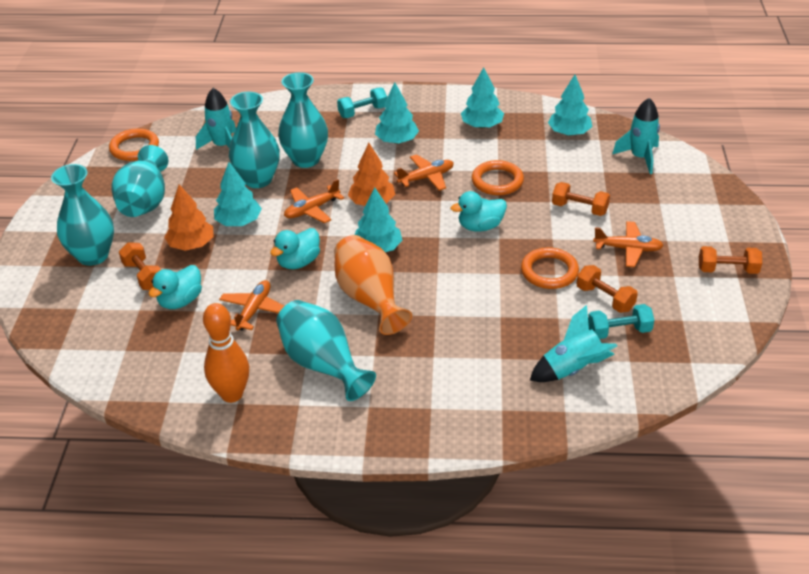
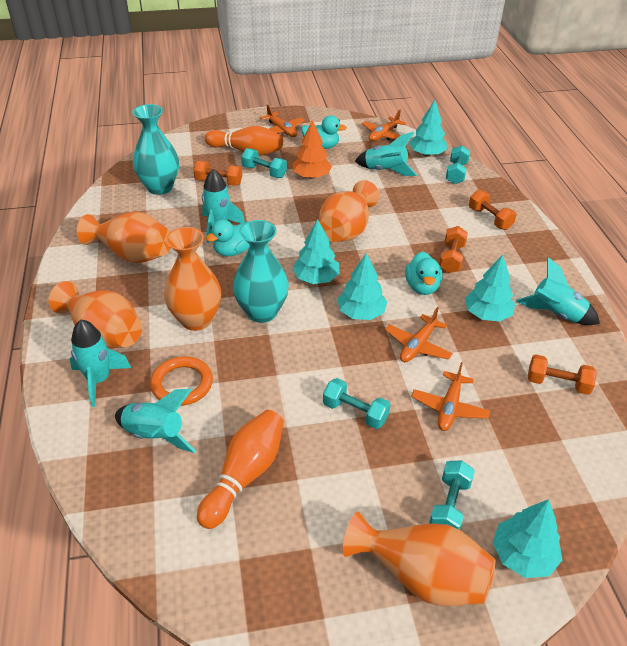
orange bowling pin: 1 -> 2
orange ring: 3 -> 1
orange tree: 2 -> 1
orange vase: 1 -> 5
turquoise dumbbell: 2 -> 4
turquoise rocket: 3 -> 5
turquoise vase: 5 -> 2

